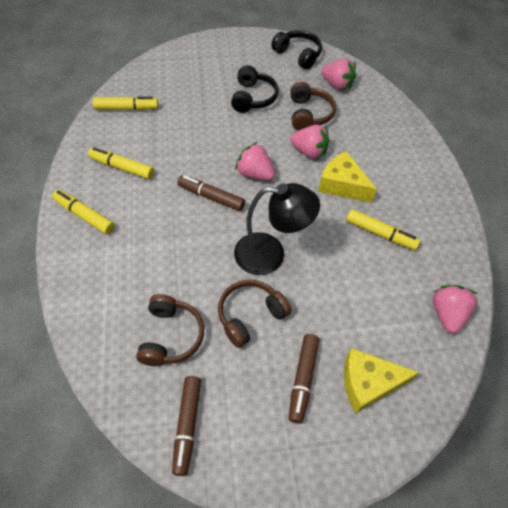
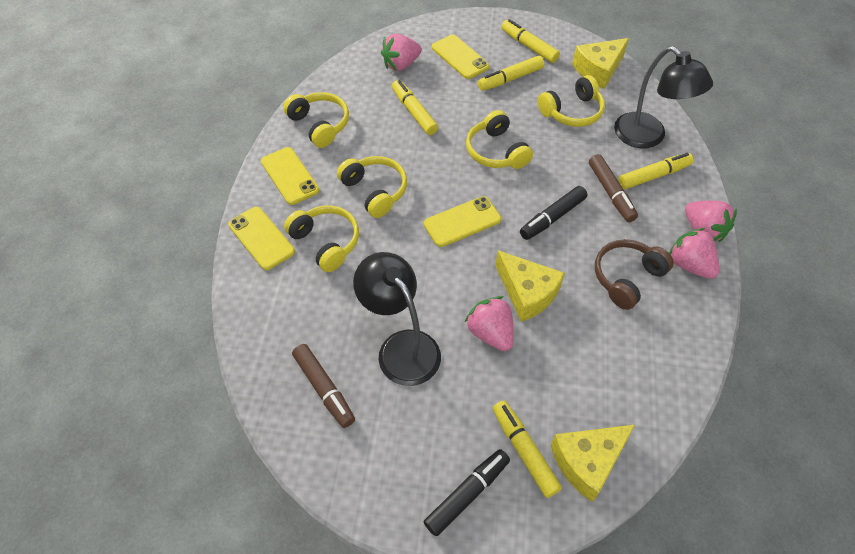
black headphones: 2 -> 0
black lamp: 1 -> 2
black marker: 0 -> 2
brown headphones: 3 -> 1
brown marker: 3 -> 2
yellow cheese: 2 -> 3
yellow headphones: 0 -> 5
yellow marker: 4 -> 5
yellow phone: 0 -> 4

